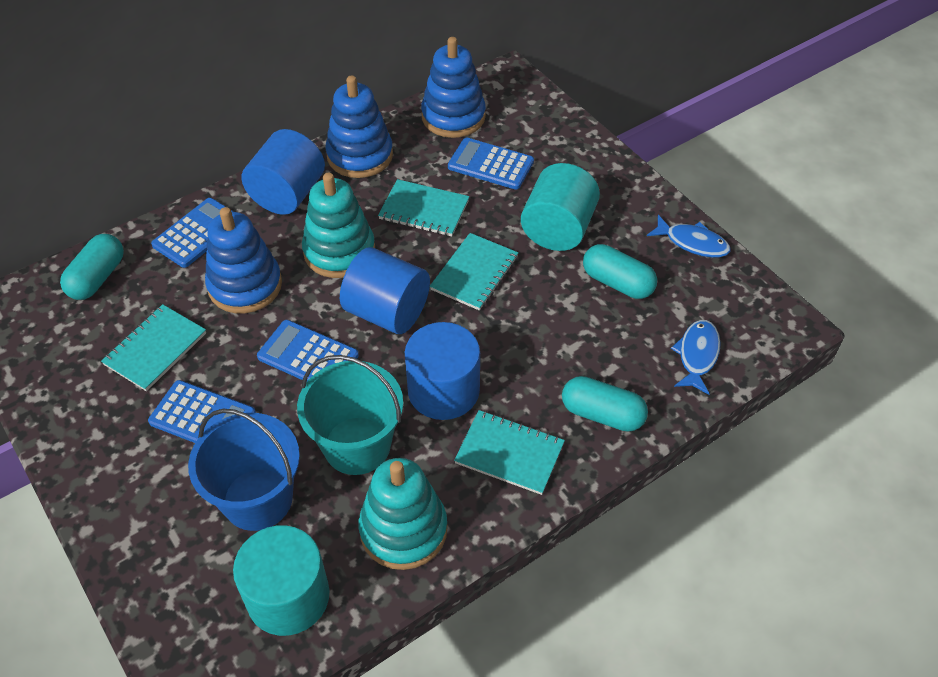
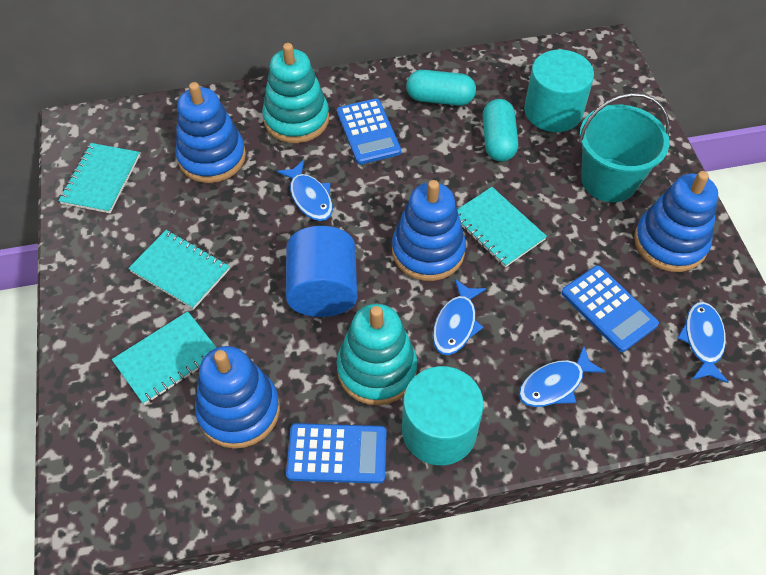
blue bucket: 1 -> 0
blue calculator: 4 -> 3
blue cylinder: 3 -> 1
blue fish: 2 -> 4
blue stacking toy: 3 -> 4
turquoise capsule: 3 -> 2

